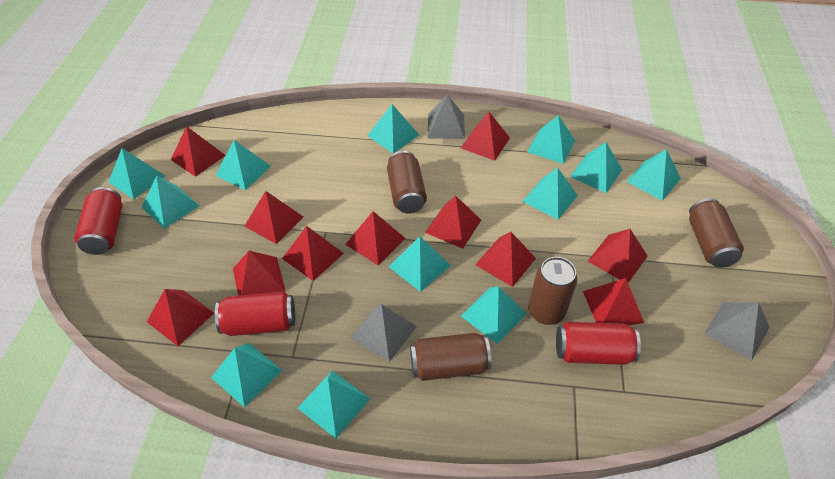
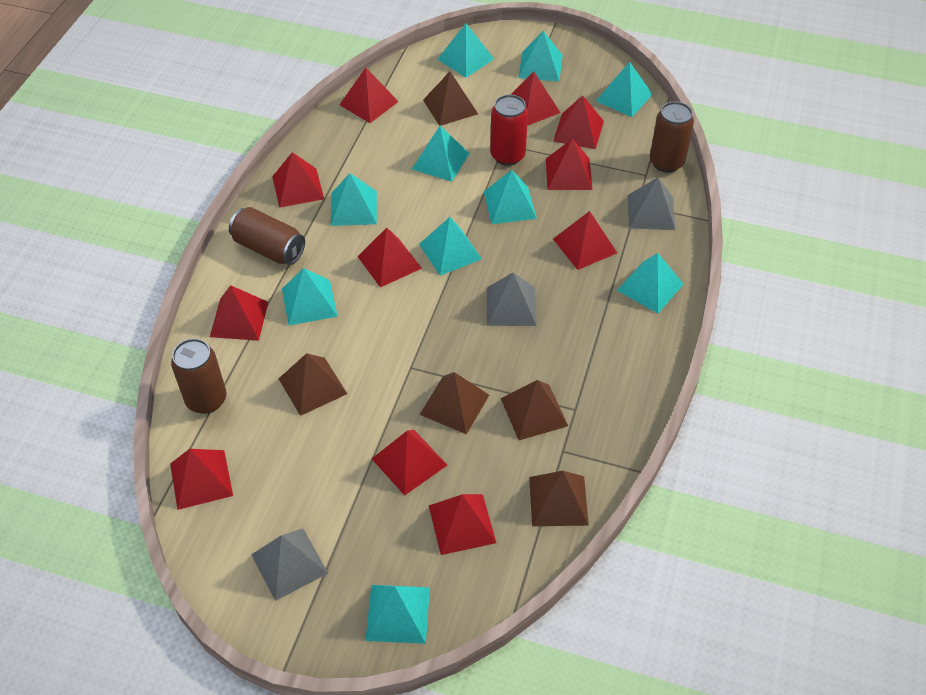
brown can: 4 -> 3
brown pyramid: 0 -> 5
red can: 3 -> 1
turquoise pyramid: 12 -> 10

